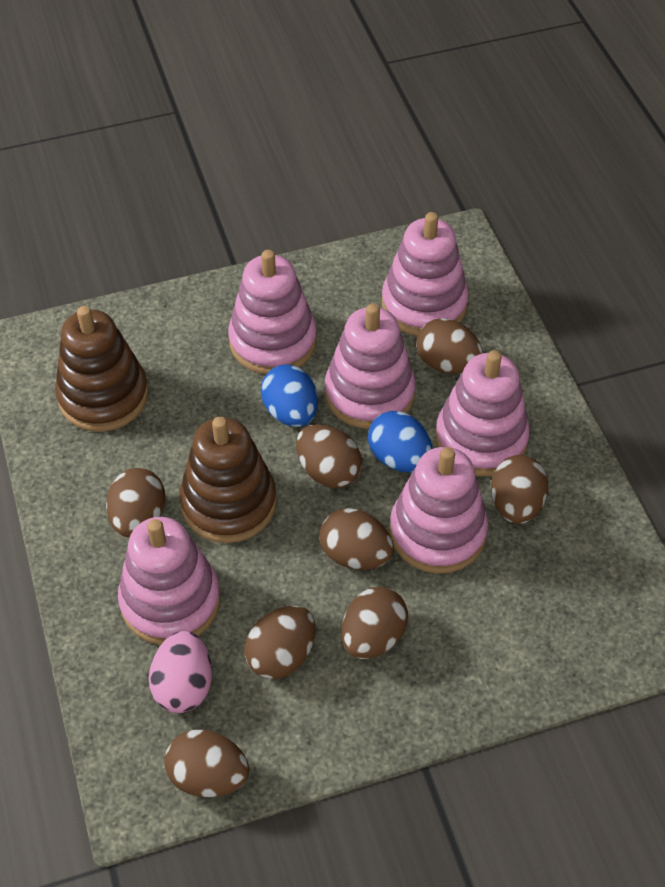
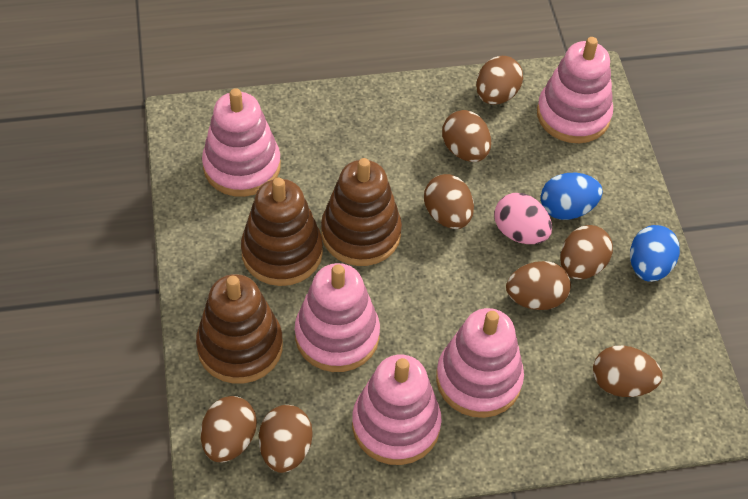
brown stacking toy: 2 -> 3
pink stacking toy: 6 -> 5

